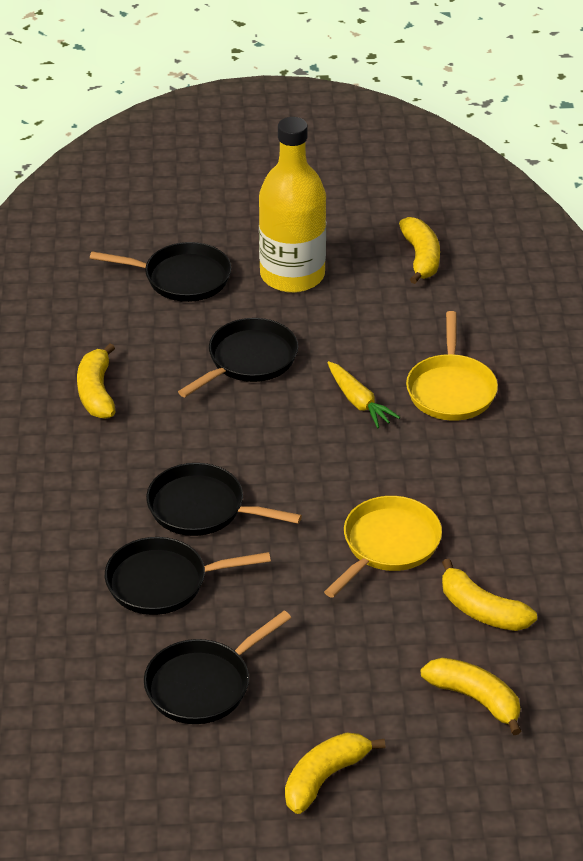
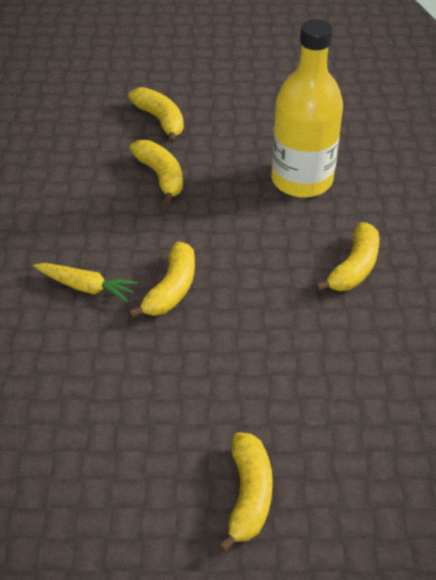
black pan: 5 -> 0
yellow pan: 2 -> 0

